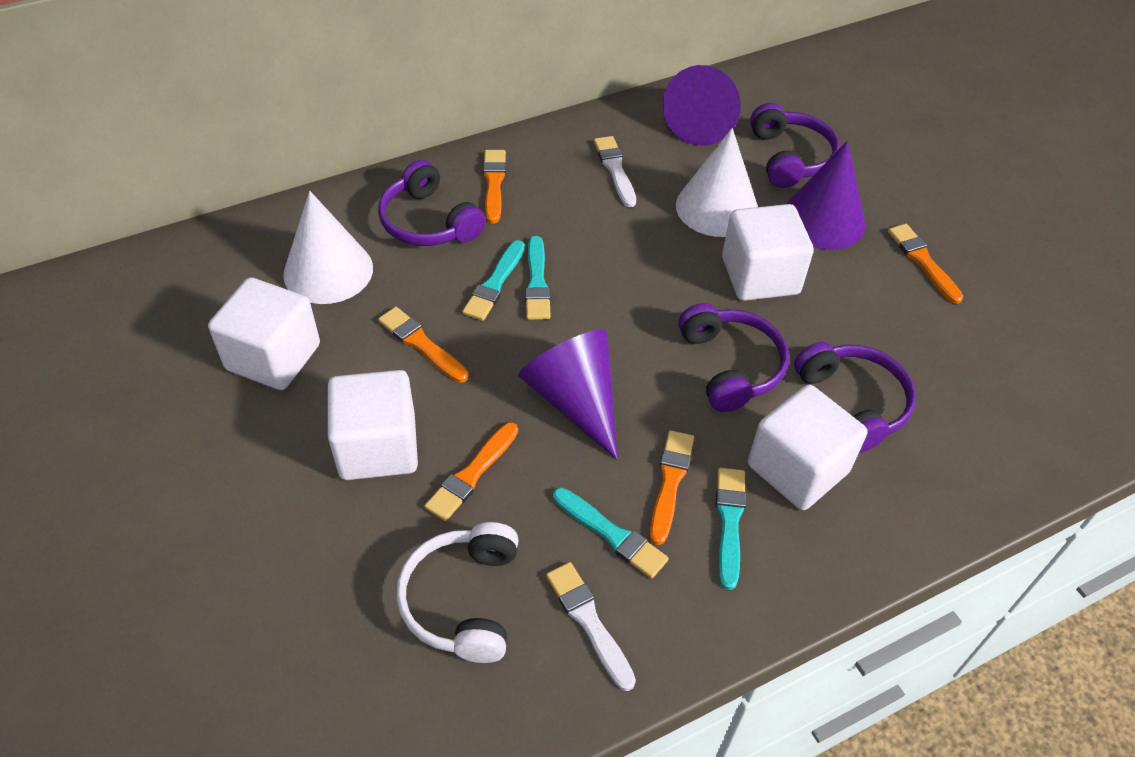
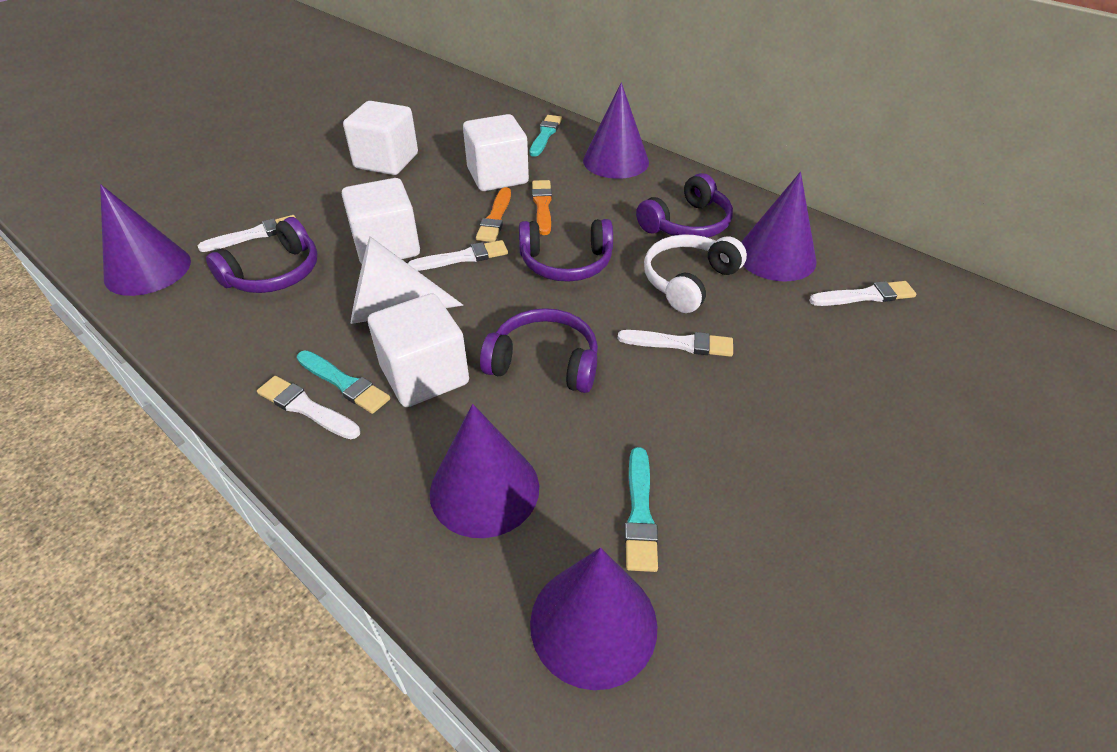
orange brush: 5 -> 2
purple cone: 3 -> 5
turquoise brush: 4 -> 3
white brush: 2 -> 5
white cone: 2 -> 1

